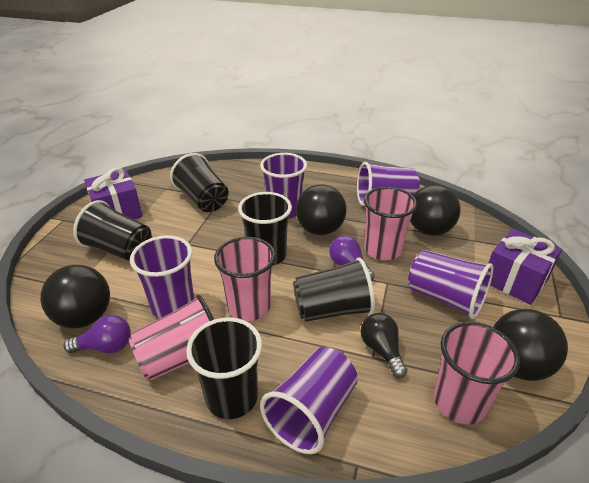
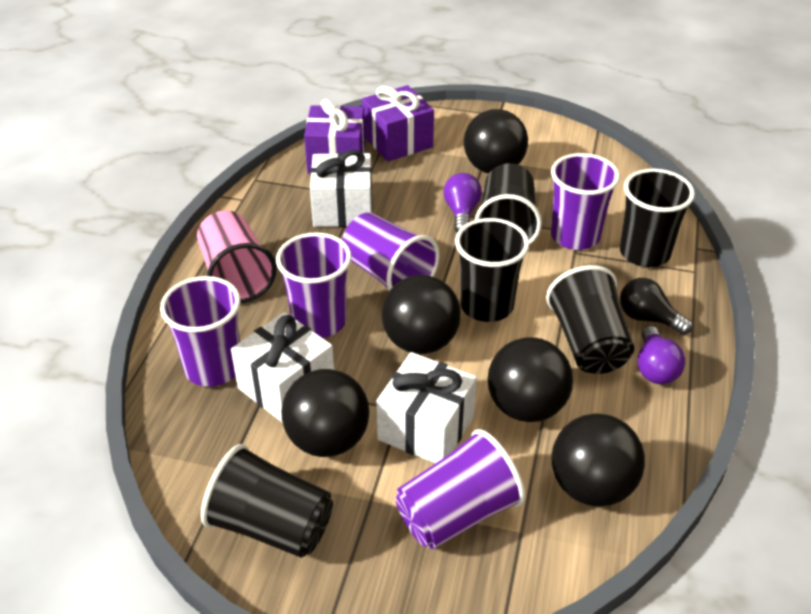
black ball: 4 -> 5
pink cup: 4 -> 1
white gift: 0 -> 3

